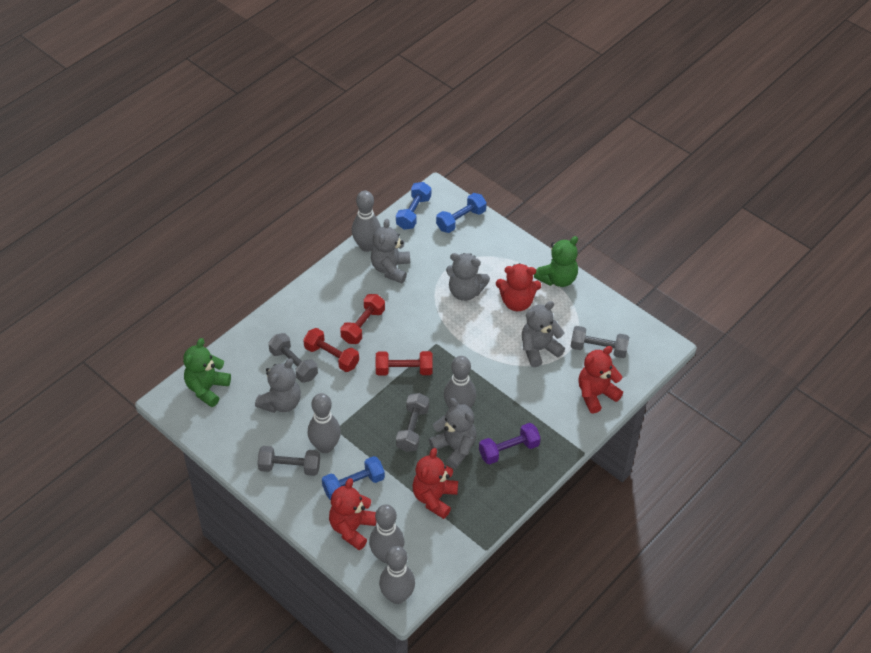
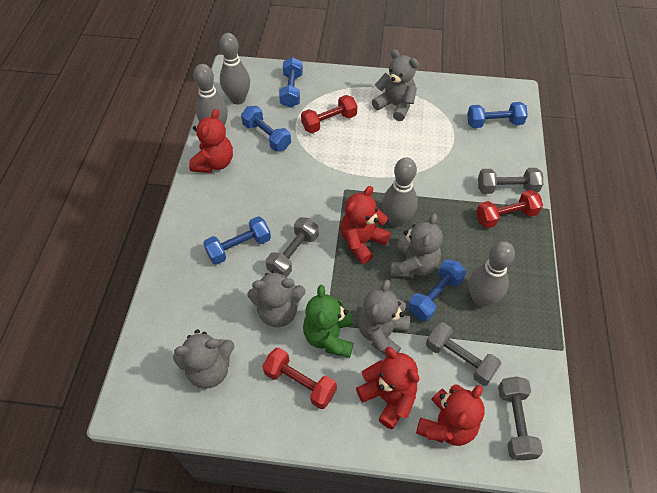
blue dumbbell: 3 -> 5
green teddy bear: 2 -> 1
grey bowling pin: 5 -> 4
purple dumbbell: 1 -> 0

